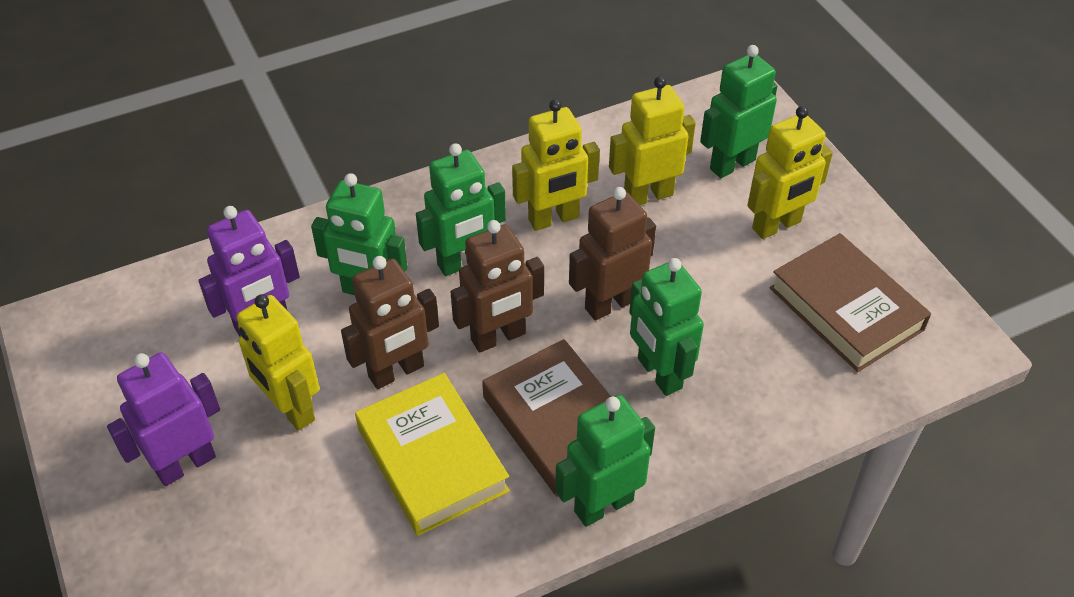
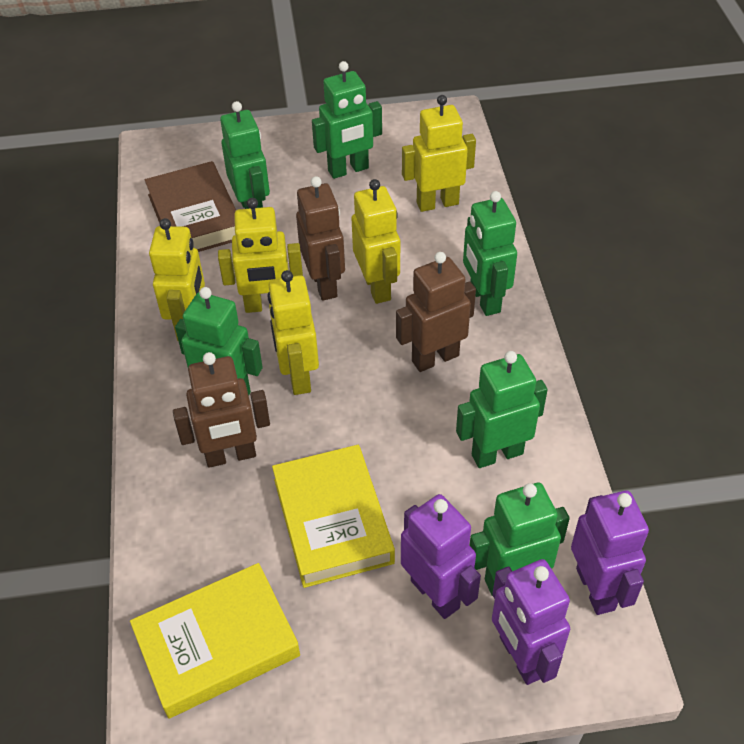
brown book: 2 -> 1
green robot: 5 -> 6
purple robot: 2 -> 3
yellow book: 1 -> 2
yellow robot: 4 -> 5

